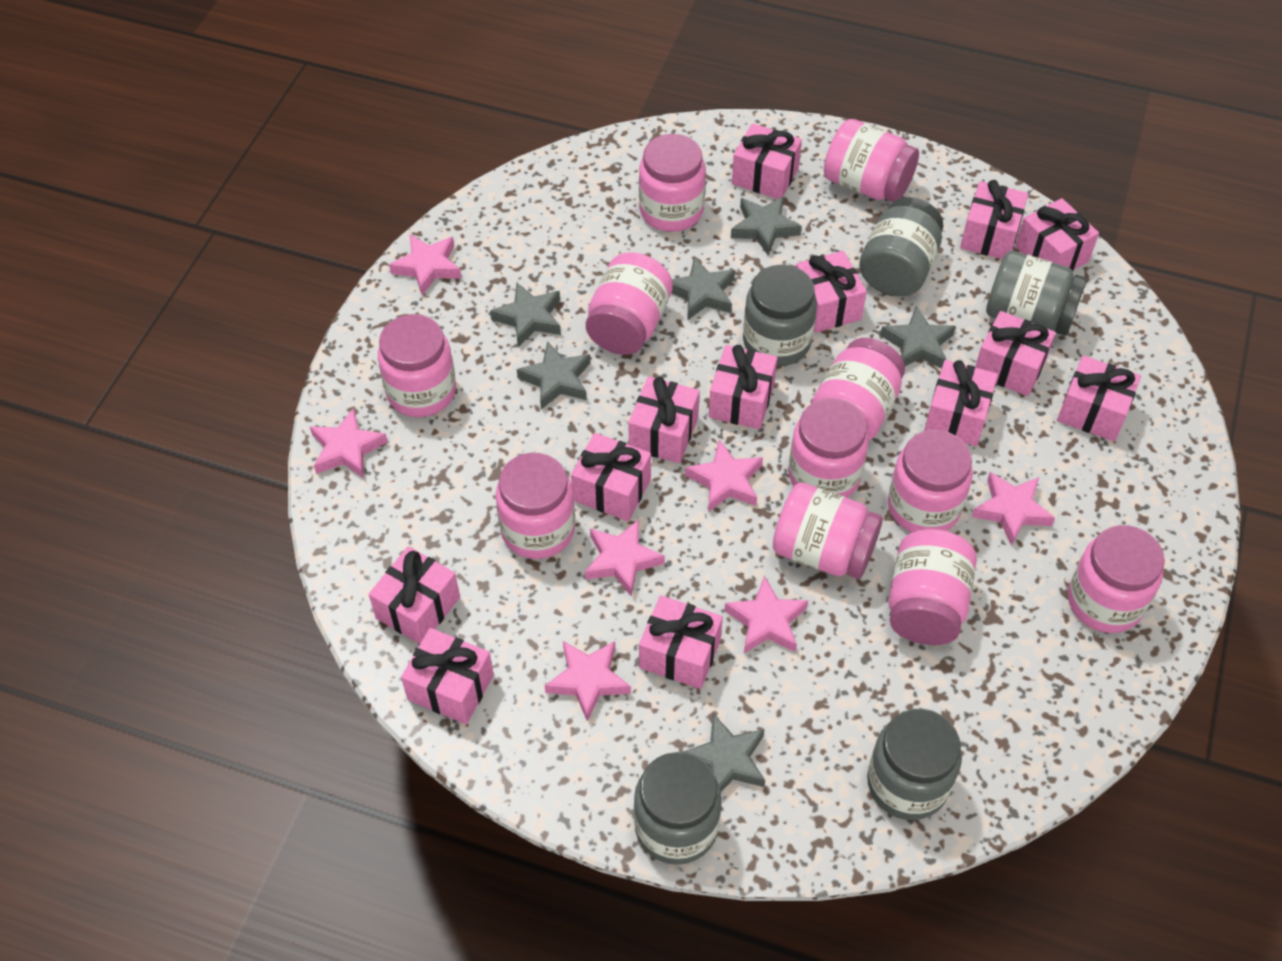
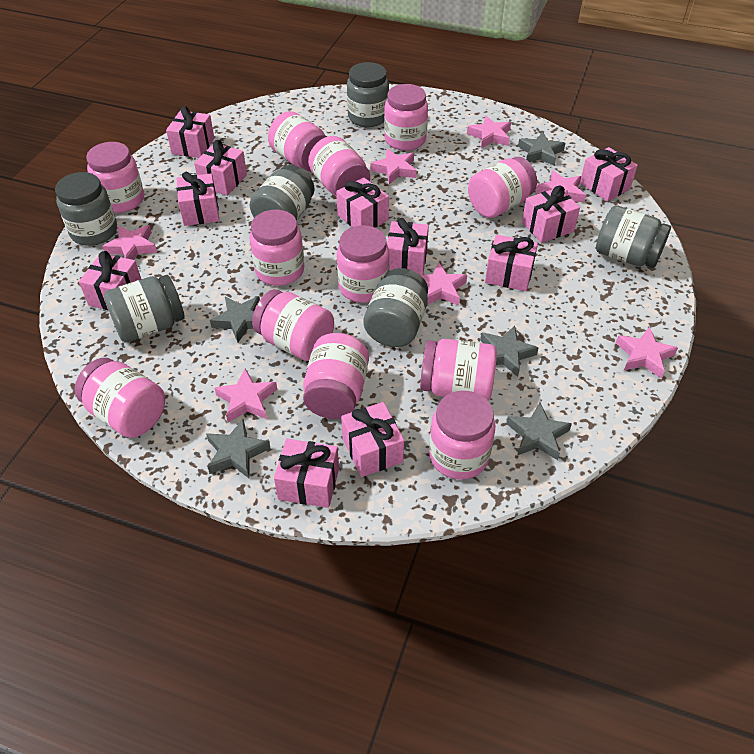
grey jar: 5 -> 6
grey star: 6 -> 5
pink gift: 13 -> 11
pink jar: 11 -> 12

